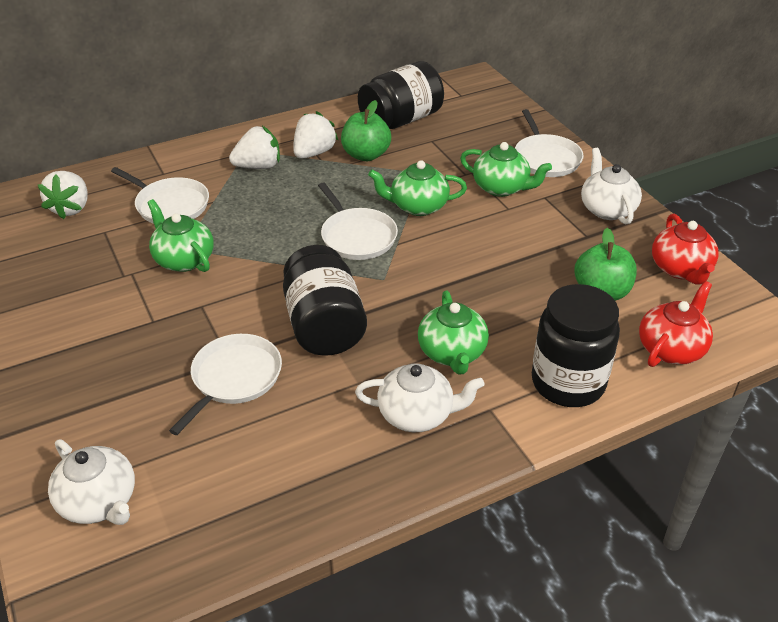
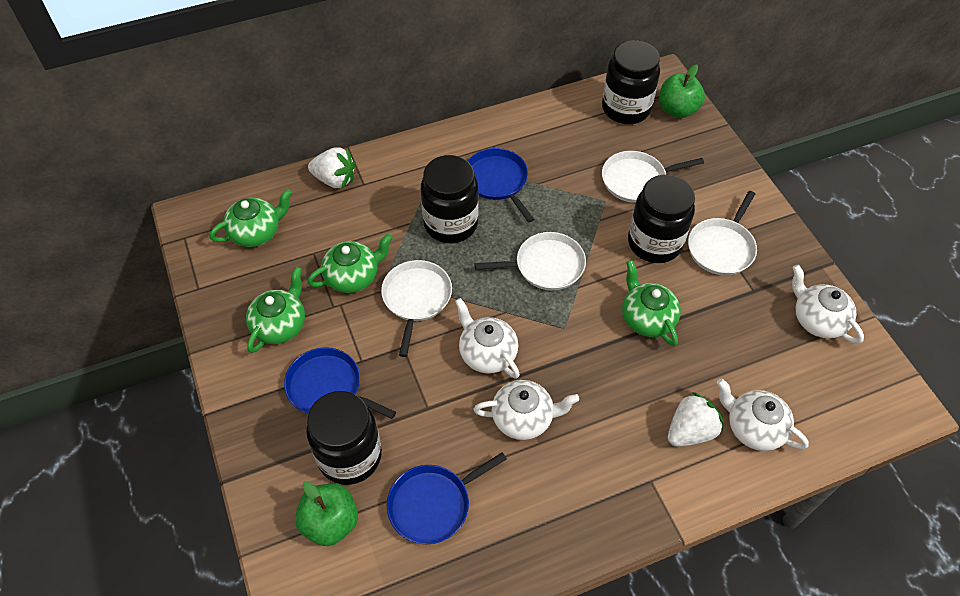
black jar: 3 -> 4
blue pan: 0 -> 3
red teapot: 2 -> 0
white strawberry: 3 -> 2
white teapot: 3 -> 4

